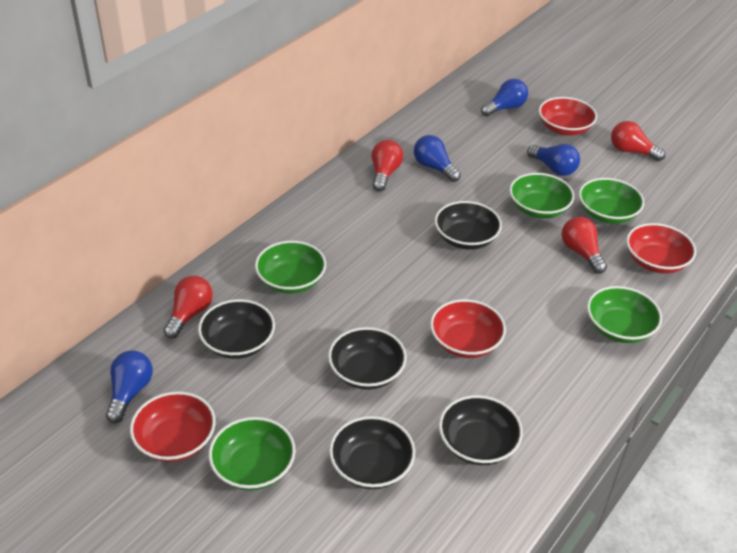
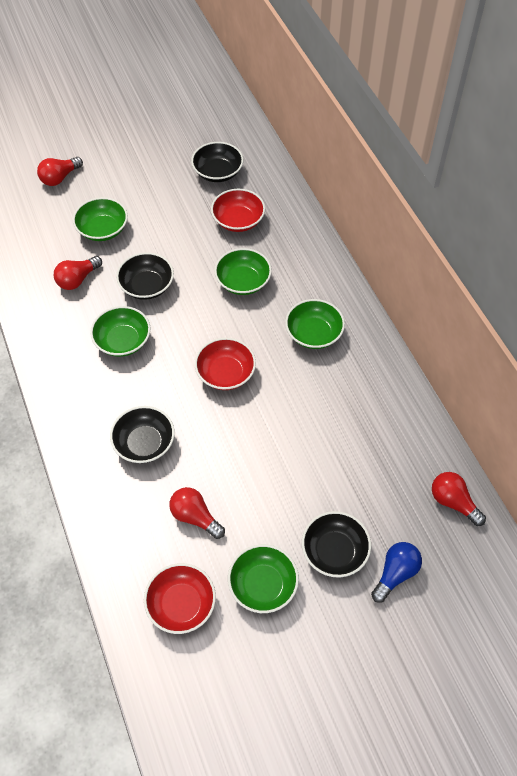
black bowl: 5 -> 4
blue light bulb: 4 -> 1
red bowl: 4 -> 3

